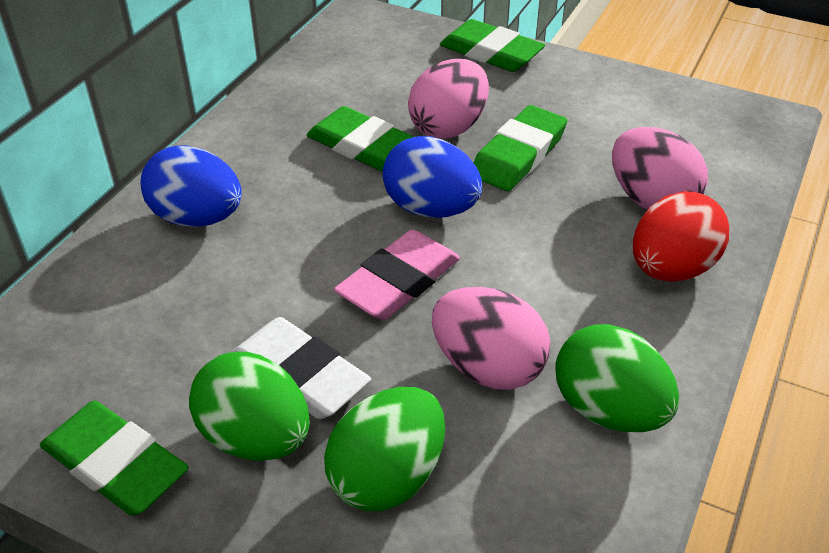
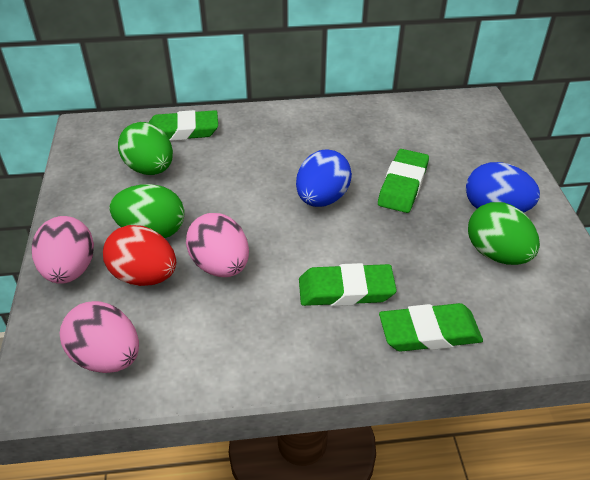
pink eraser: 1 -> 0
white eraser: 1 -> 0

